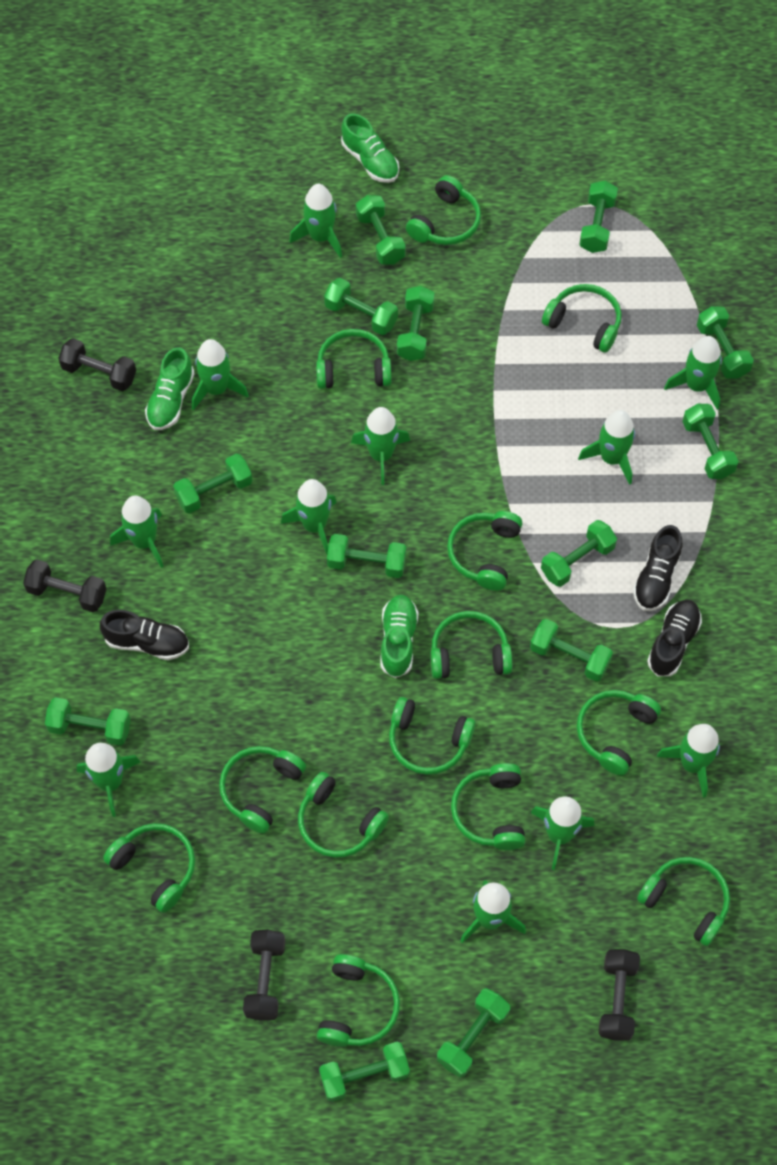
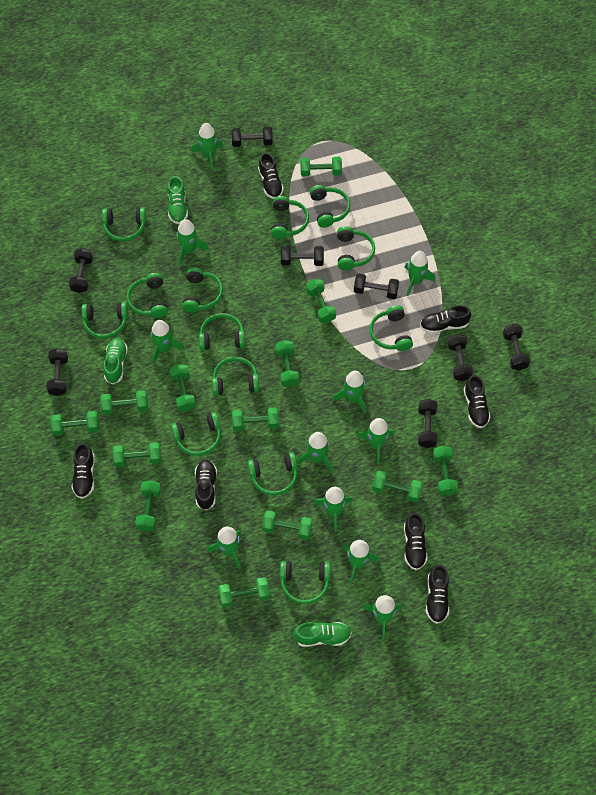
black dumbbell: 4 -> 8
black shoe: 3 -> 7

